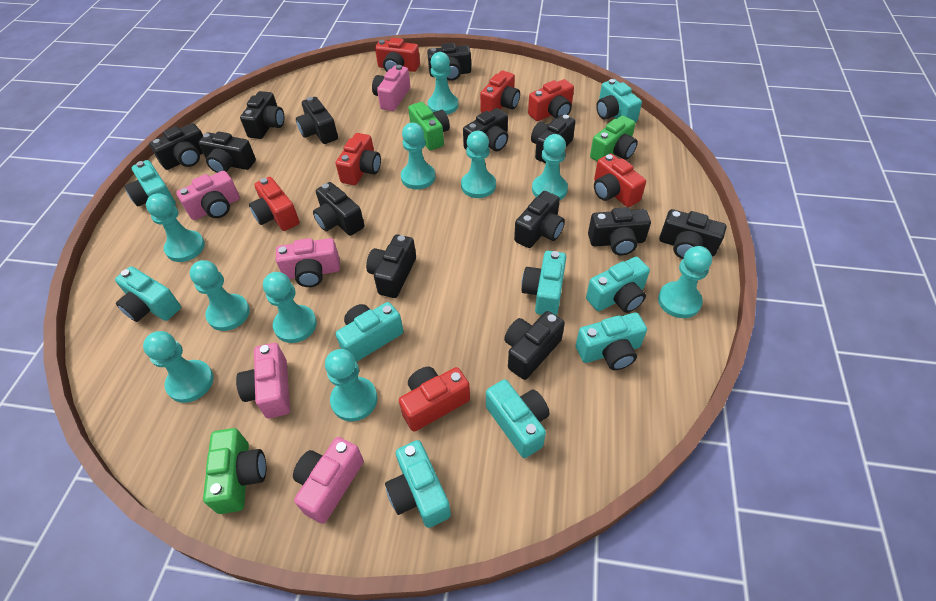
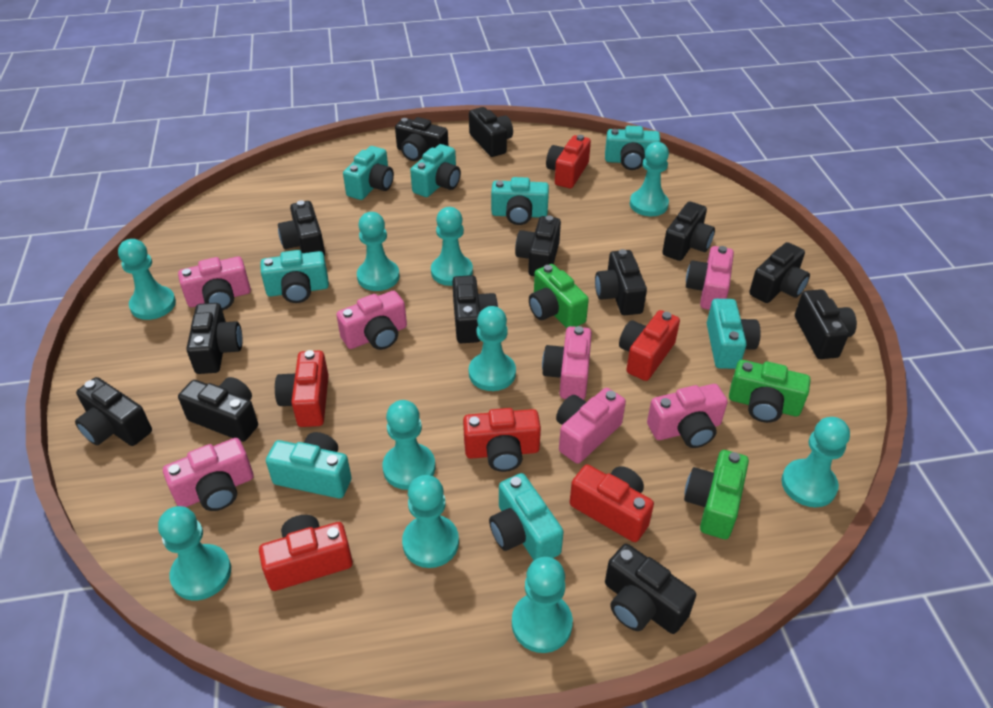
pink camera: 5 -> 7
red camera: 7 -> 6
turquoise camera: 9 -> 8

